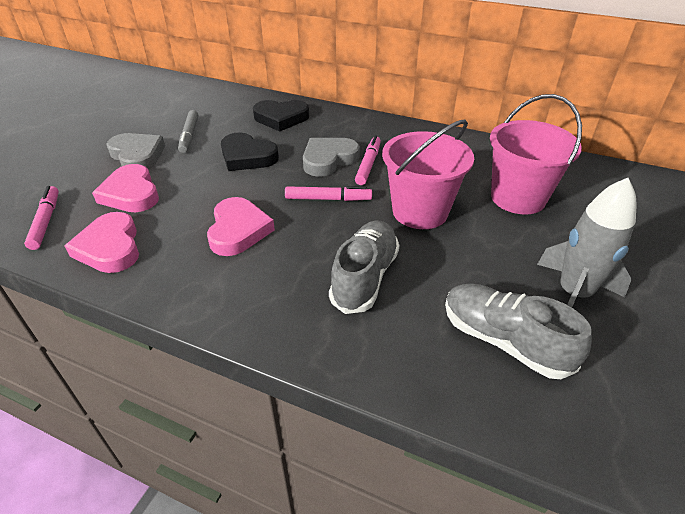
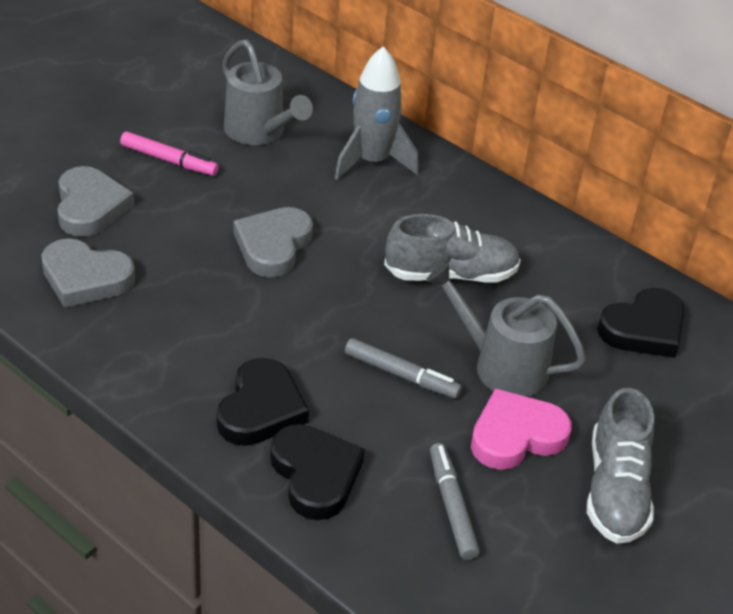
black heart: 2 -> 3
grey heart: 2 -> 3
grey marker: 1 -> 2
grey watering can: 0 -> 2
pink bucket: 2 -> 0
pink heart: 3 -> 1
pink marker: 3 -> 1

